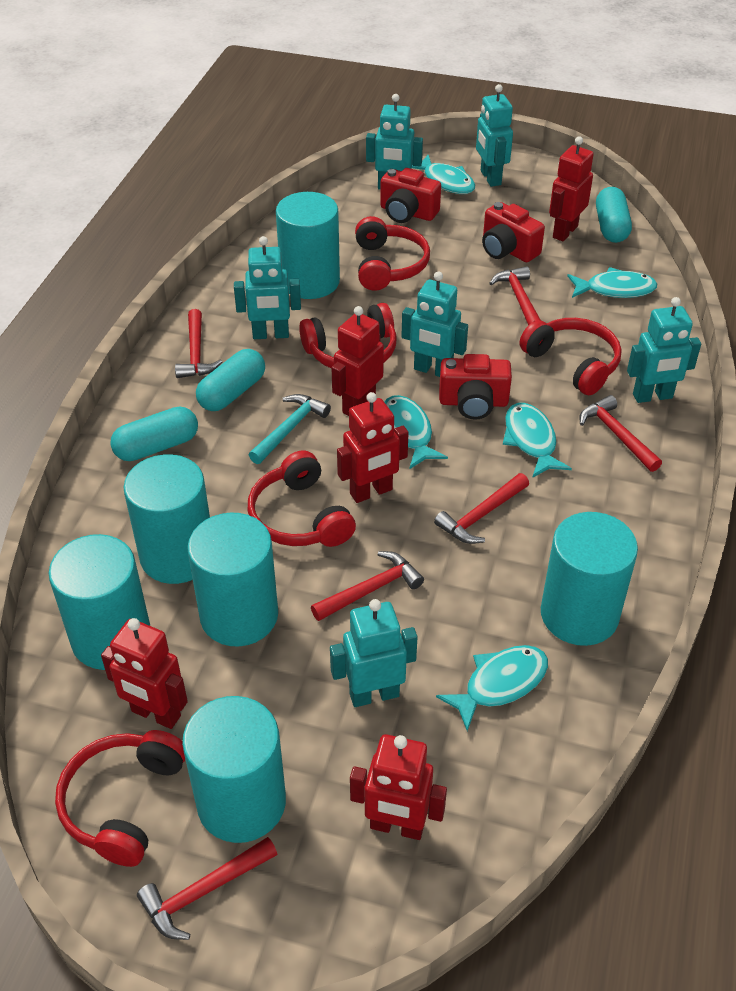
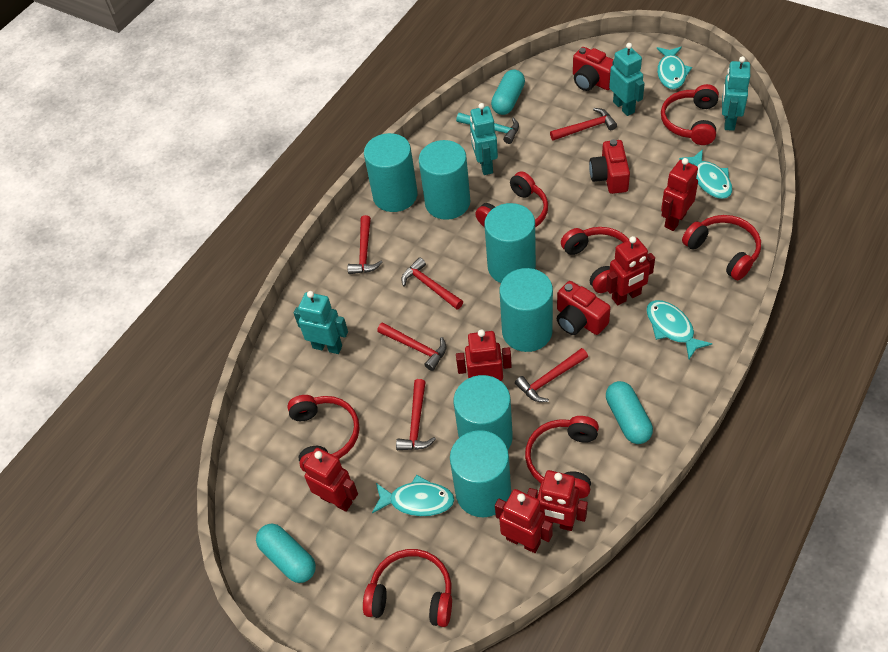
red headphones: 5 -> 7
red robot: 5 -> 6
turquoise fish: 5 -> 4
turquoise robot: 6 -> 4

